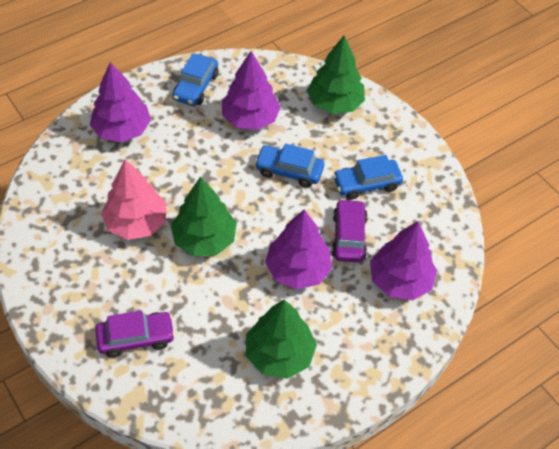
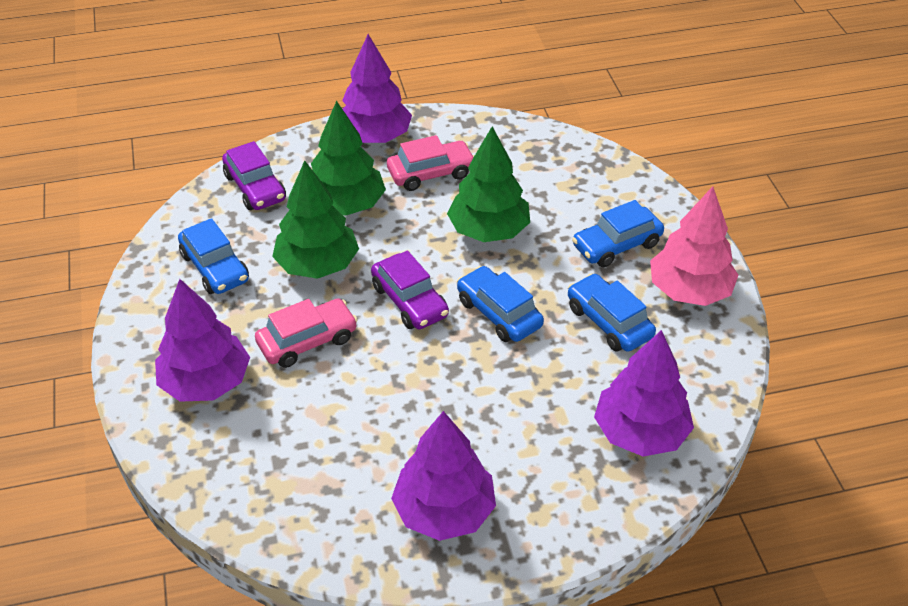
blue car: 3 -> 4
pink car: 0 -> 2

